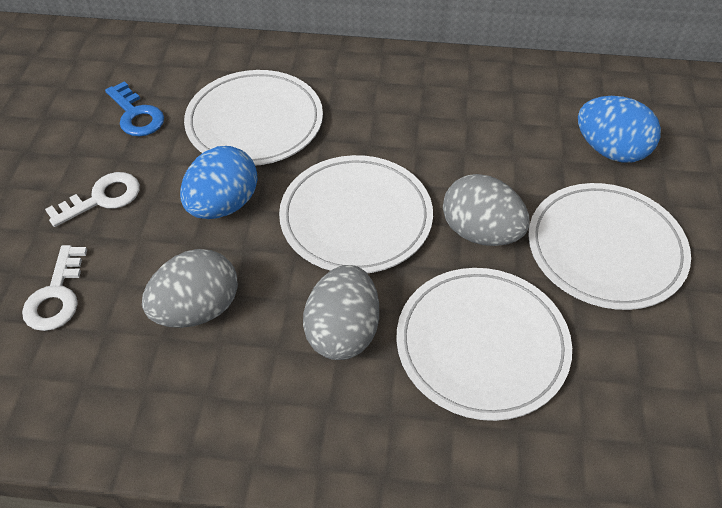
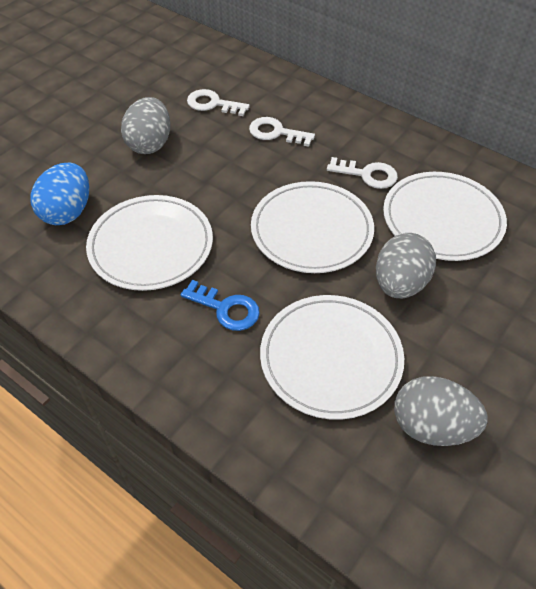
blue egg: 2 -> 1
white key: 2 -> 3

